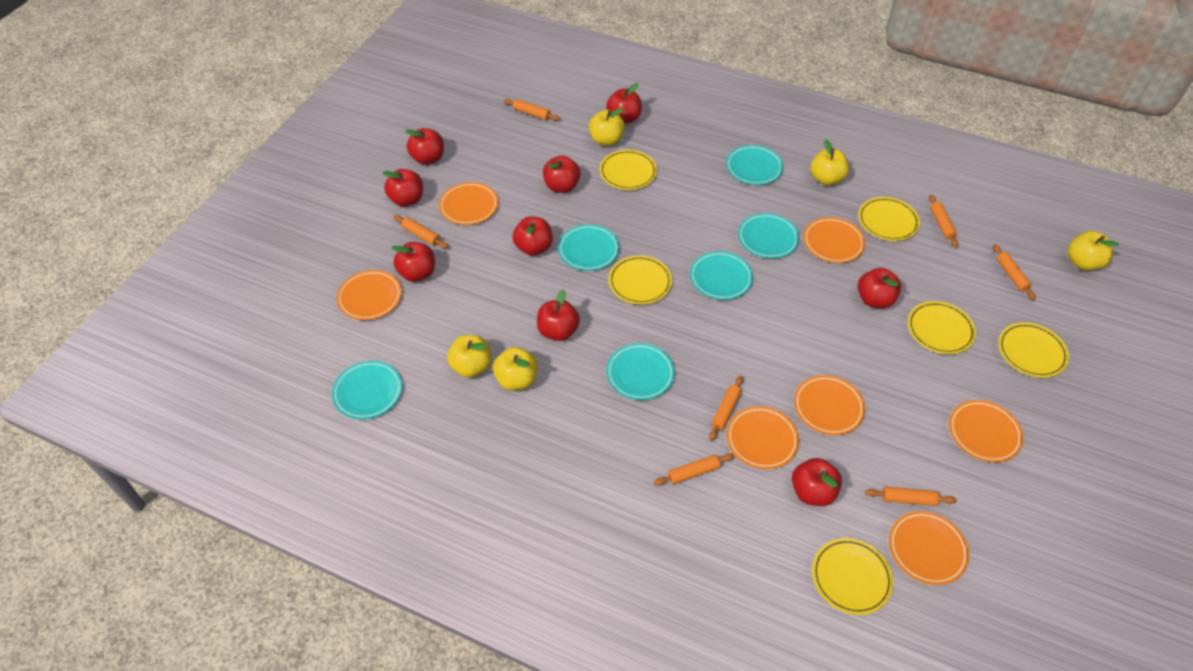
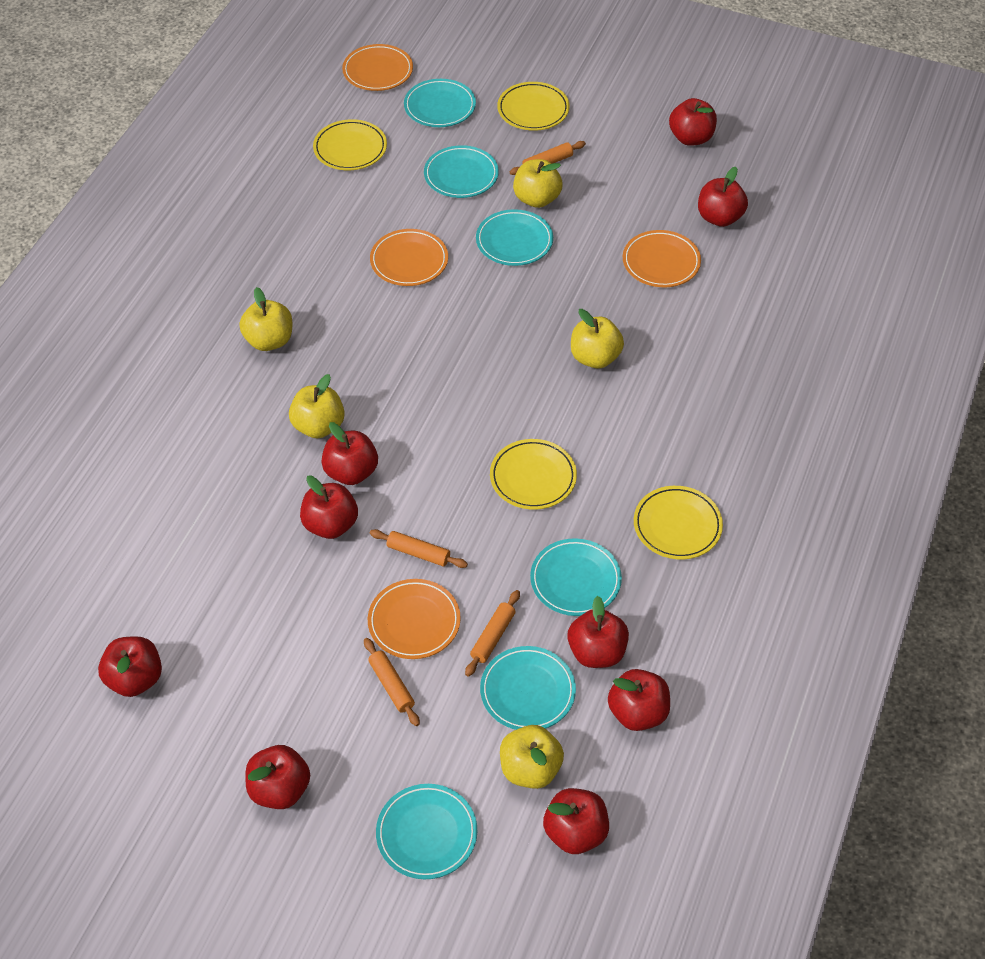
orange plate: 7 -> 4
orange rolling pin: 7 -> 4
yellow plate: 6 -> 4

